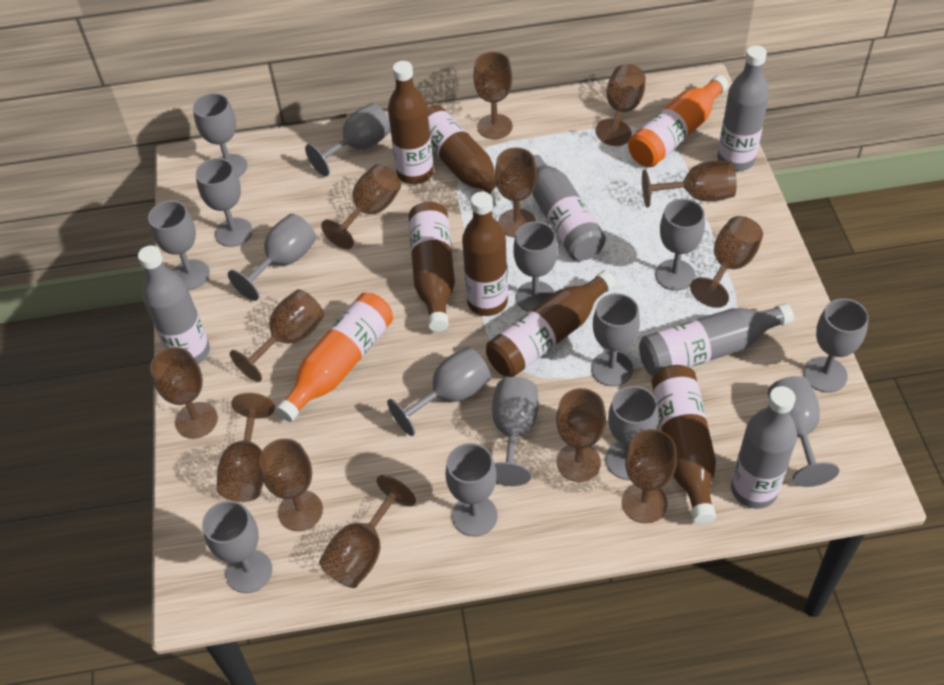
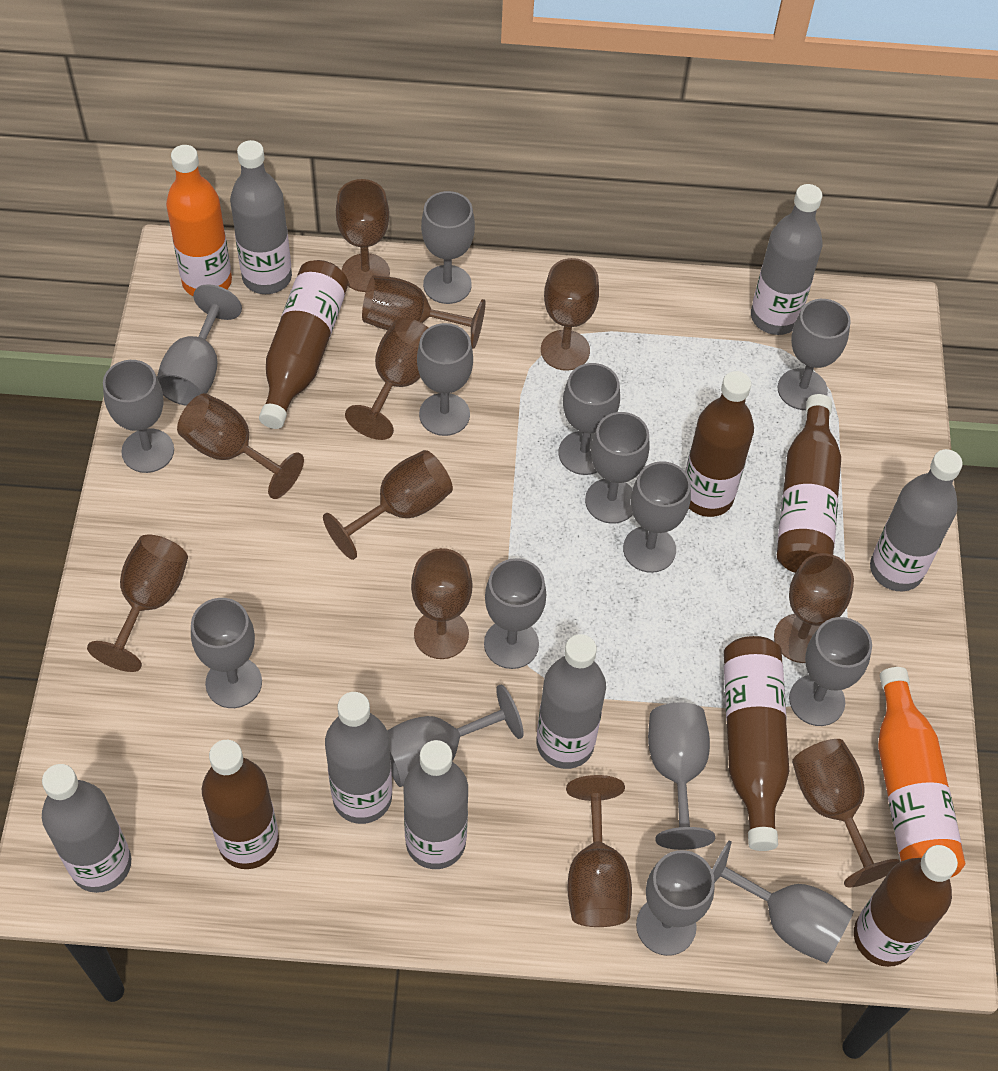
brown goblet: 13 -> 11
grey bottle: 5 -> 7

